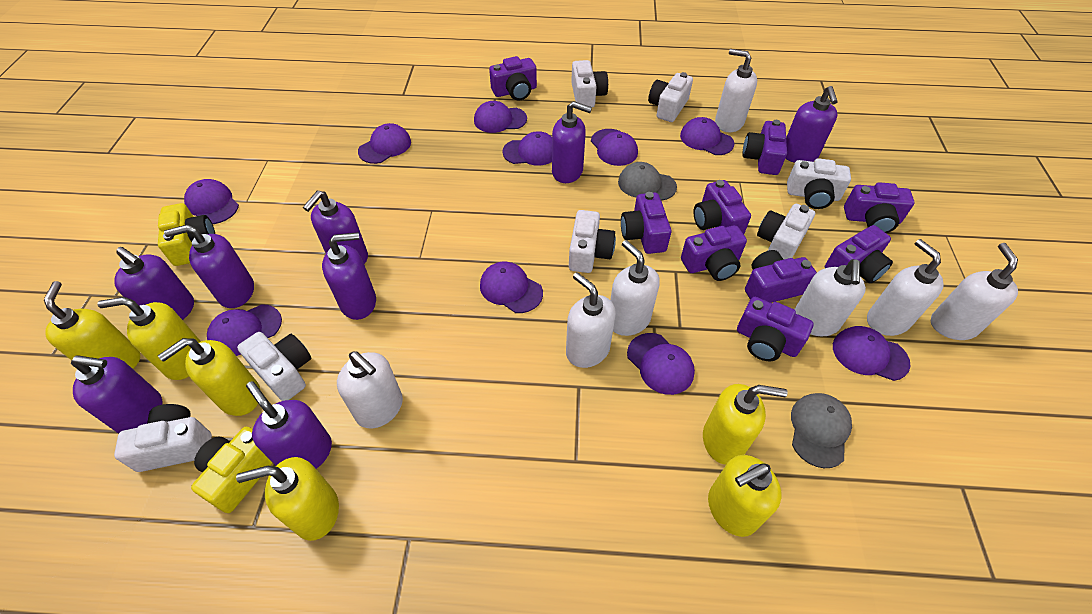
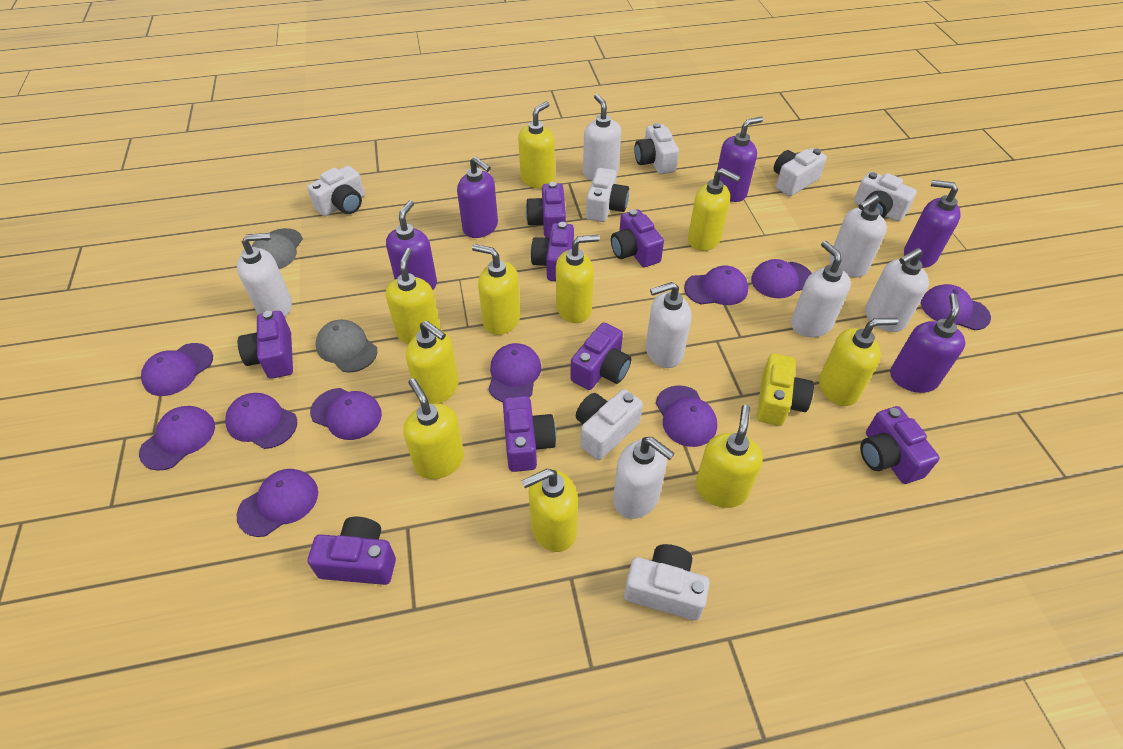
purple camera: 9 -> 8
purple soap dispenser: 8 -> 5
yellow camera: 2 -> 1
yellow soap dispenser: 6 -> 10

